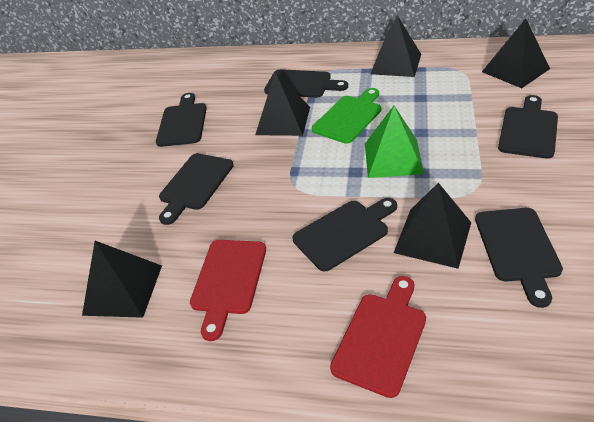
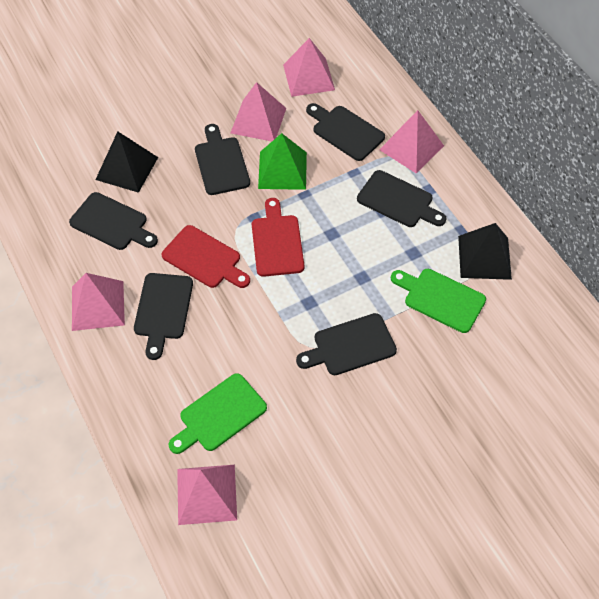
black pyramid: 5 -> 2
green cutting board: 1 -> 2
pink pyramid: 0 -> 5

